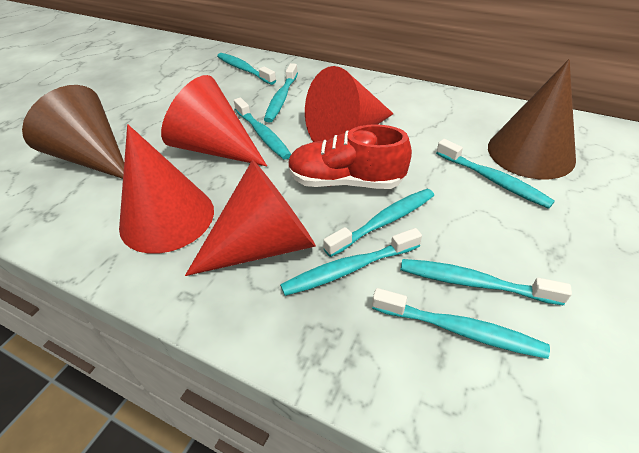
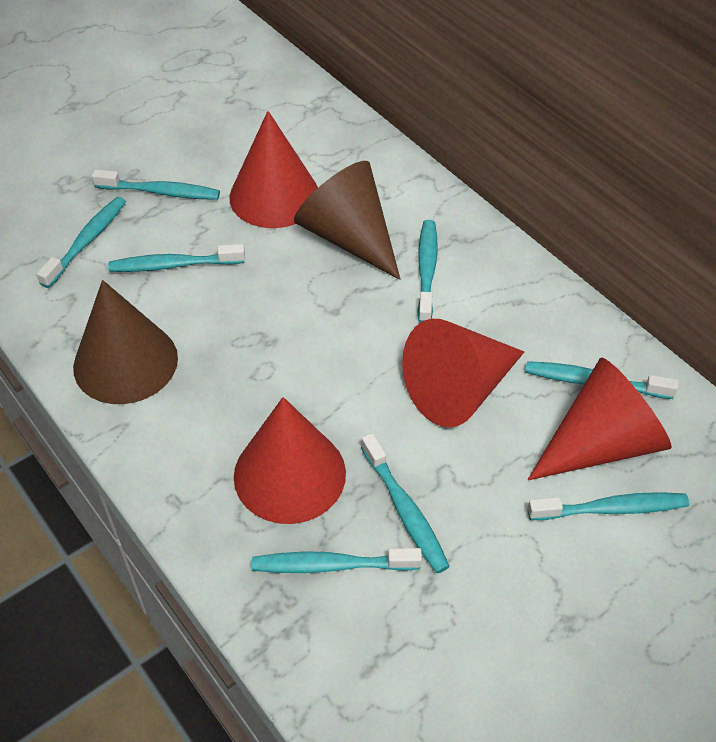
red shoe: 1 -> 0

